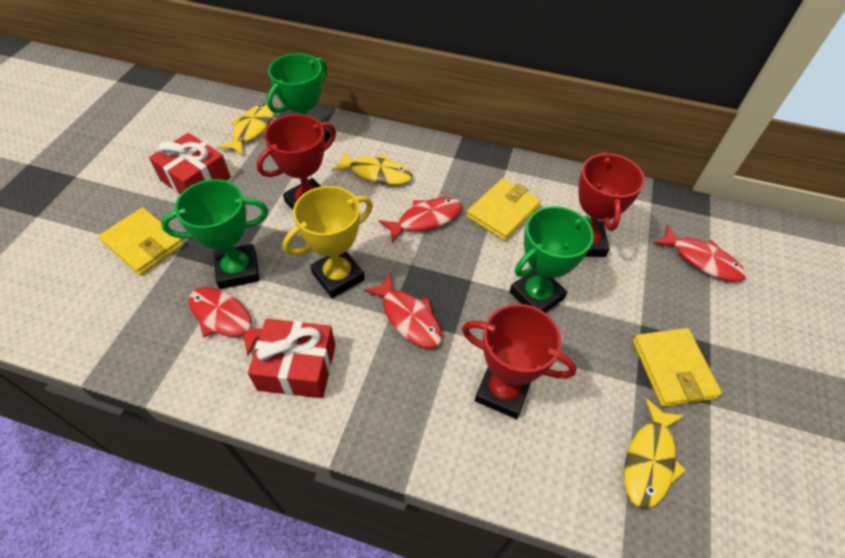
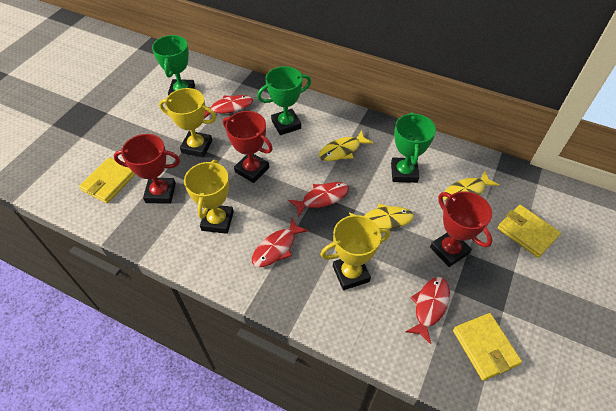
red gift: 2 -> 0
yellow trophy: 1 -> 3

